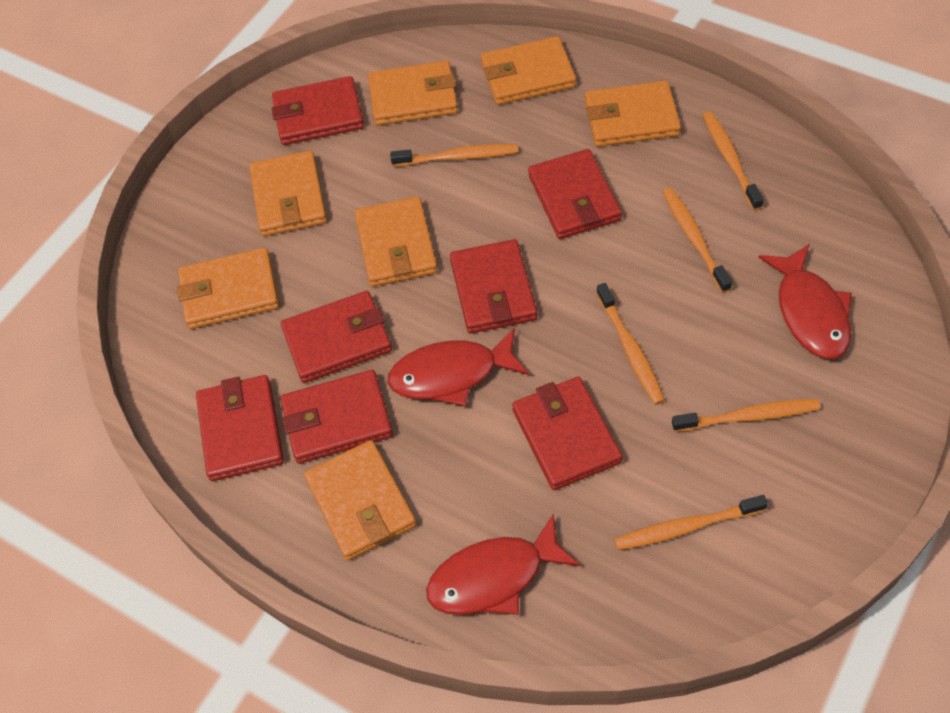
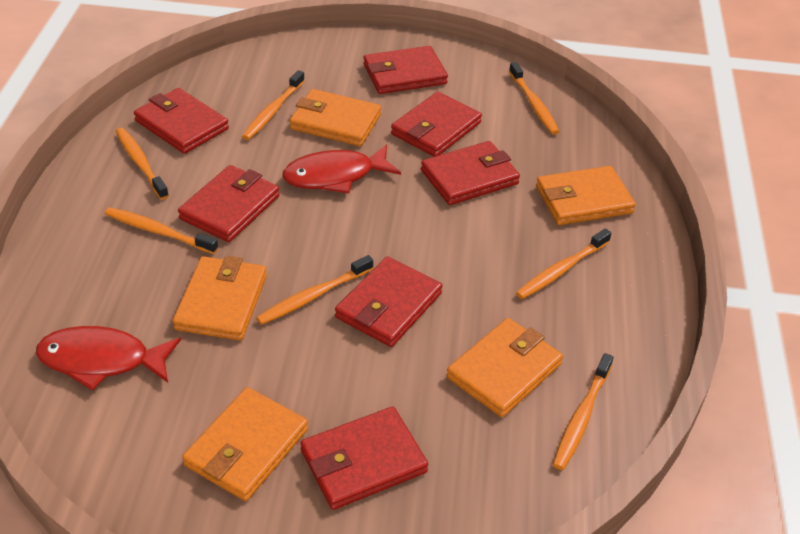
orange toothbrush: 6 -> 7
orange wallet: 7 -> 5
red fish: 3 -> 2

